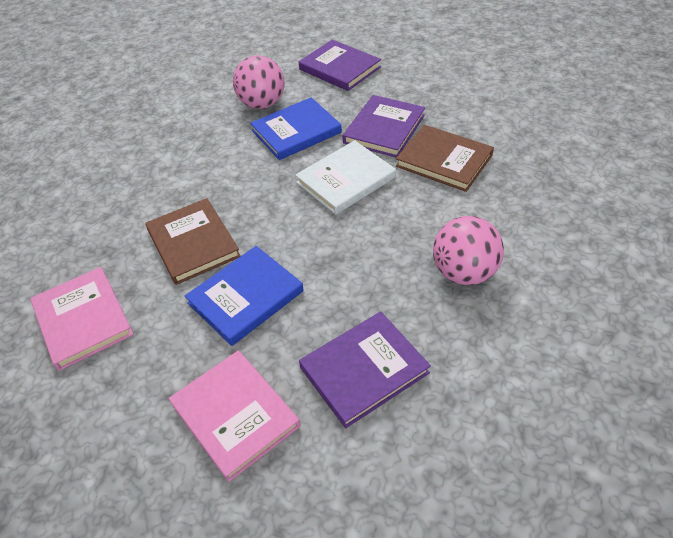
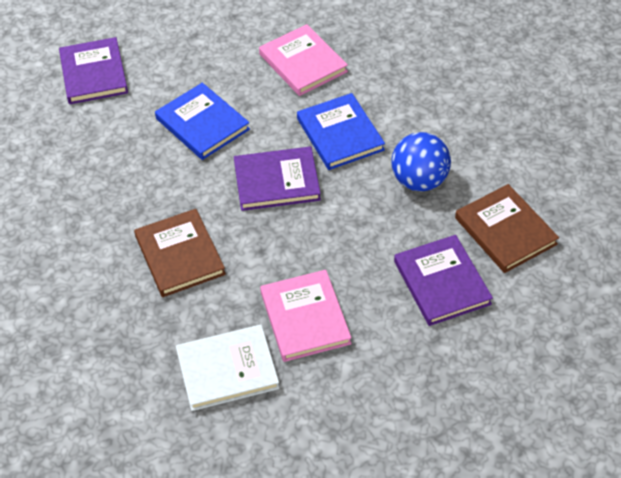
blue ball: 0 -> 1
pink ball: 2 -> 0

